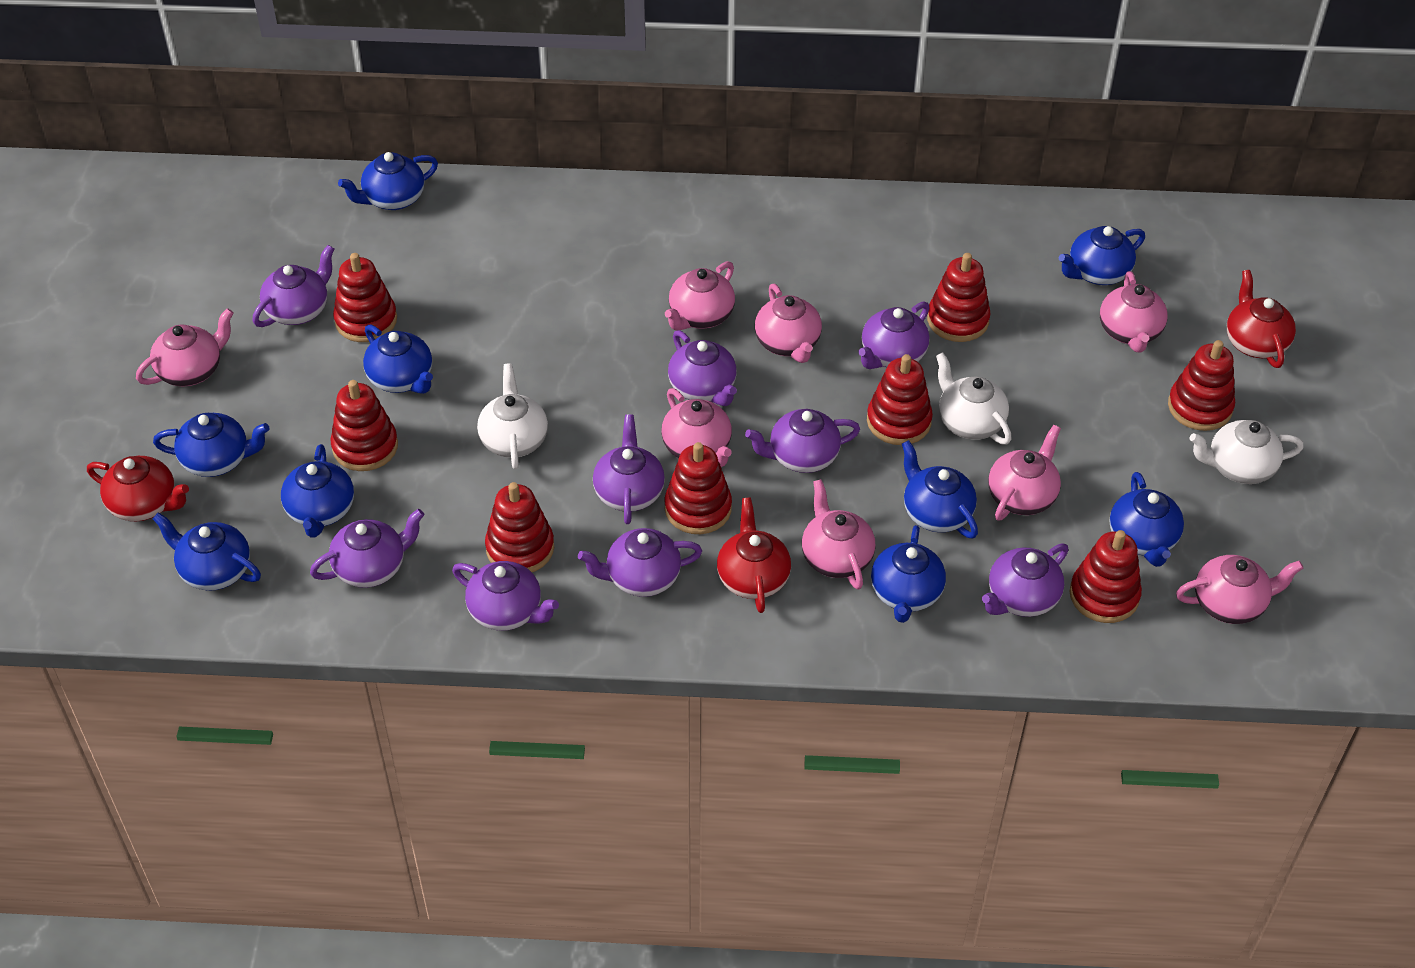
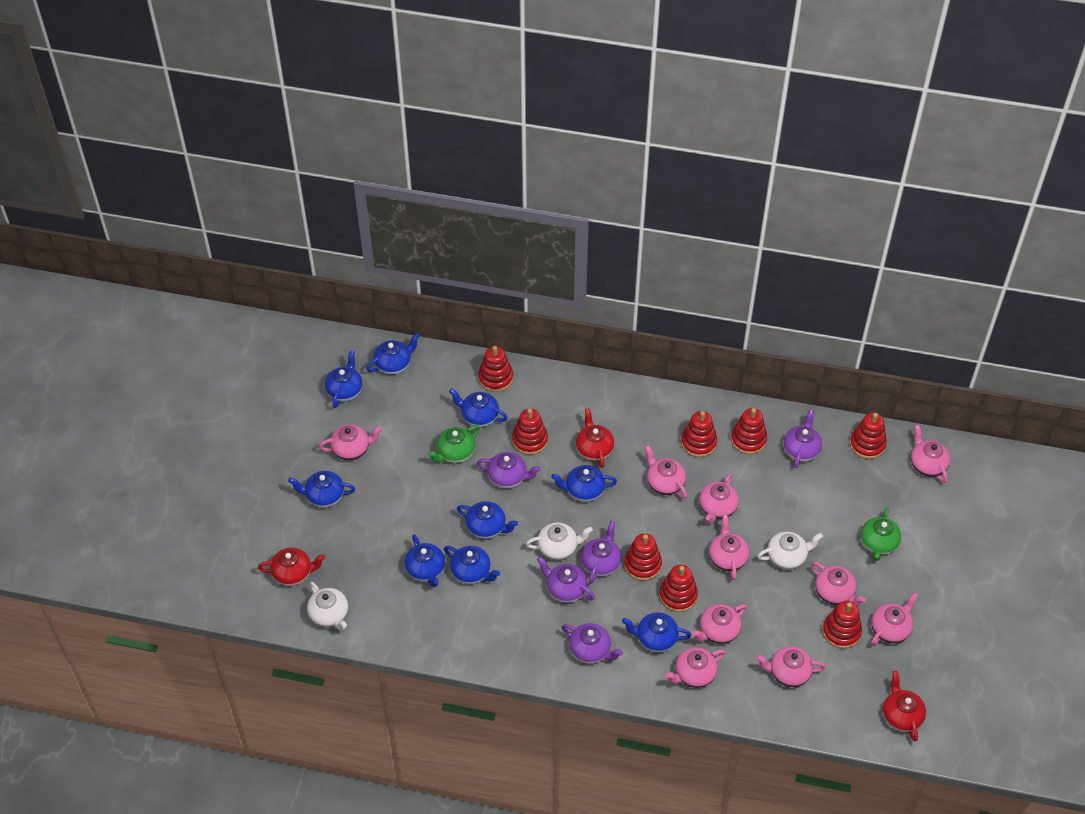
green teapot: 0 -> 2
pink teapot: 8 -> 10
purple teapot: 9 -> 5

